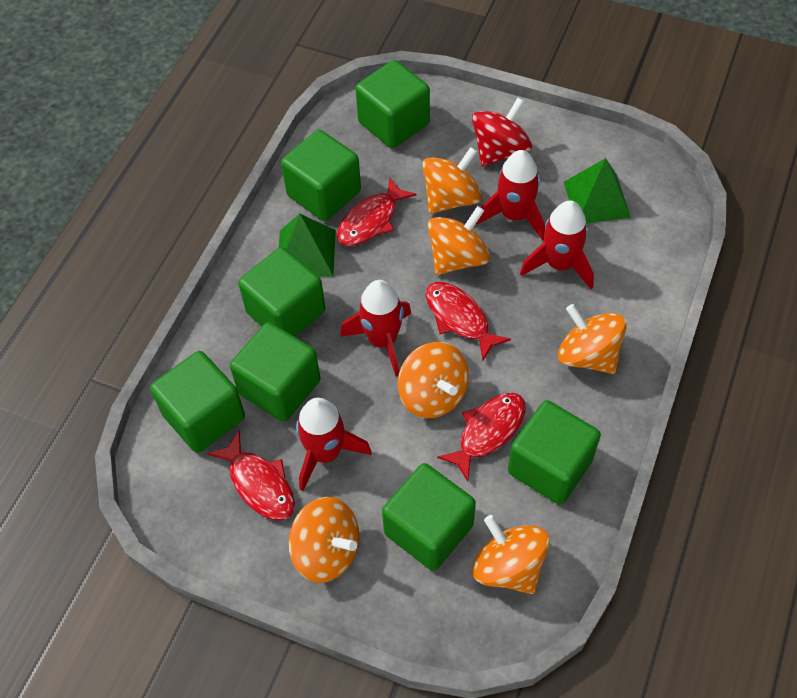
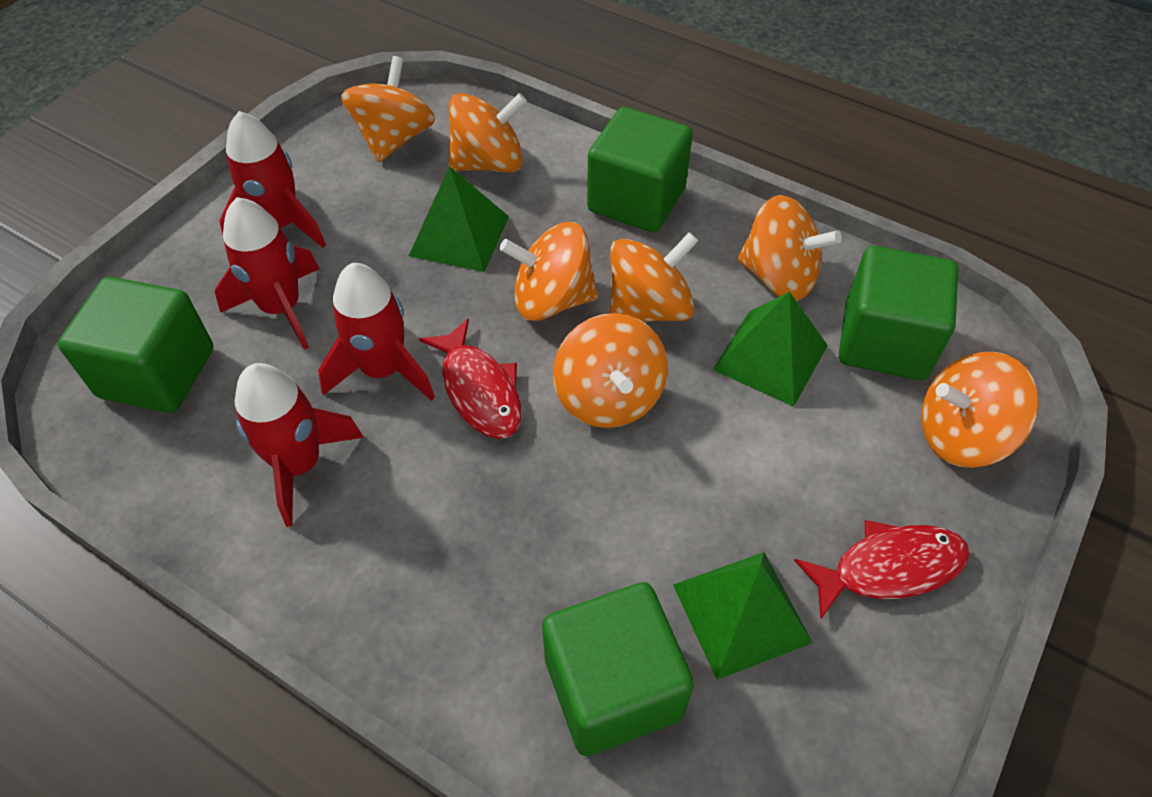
green cube: 7 -> 4
green pyramid: 2 -> 3
orange spinning top: 6 -> 7
red fish: 4 -> 2
red spinning top: 1 -> 0

